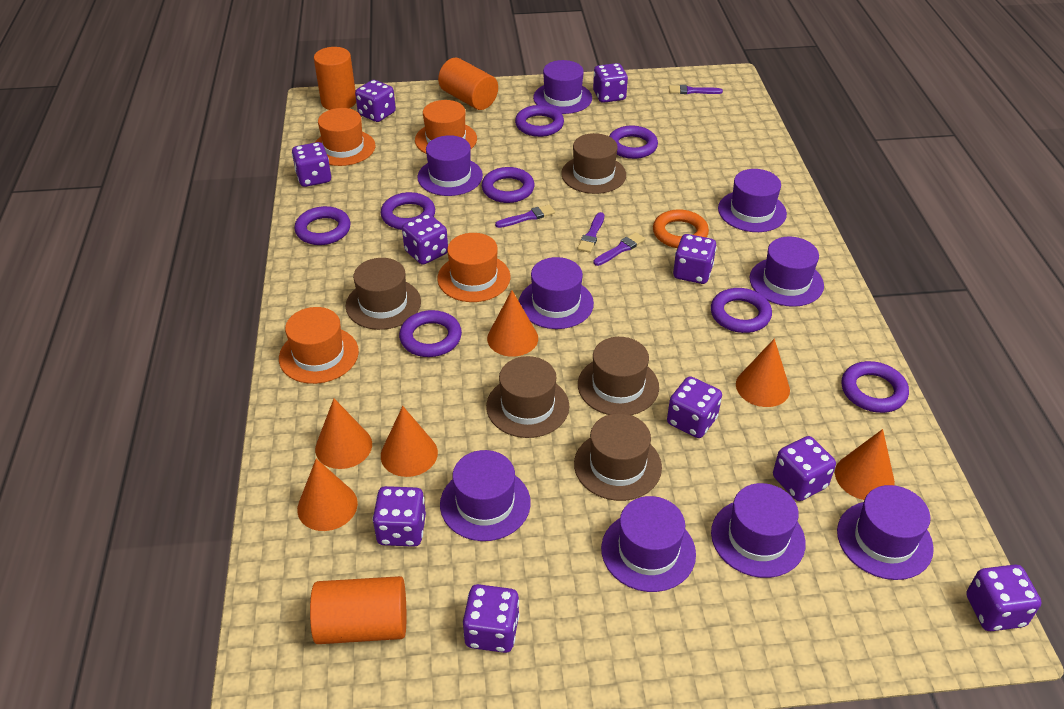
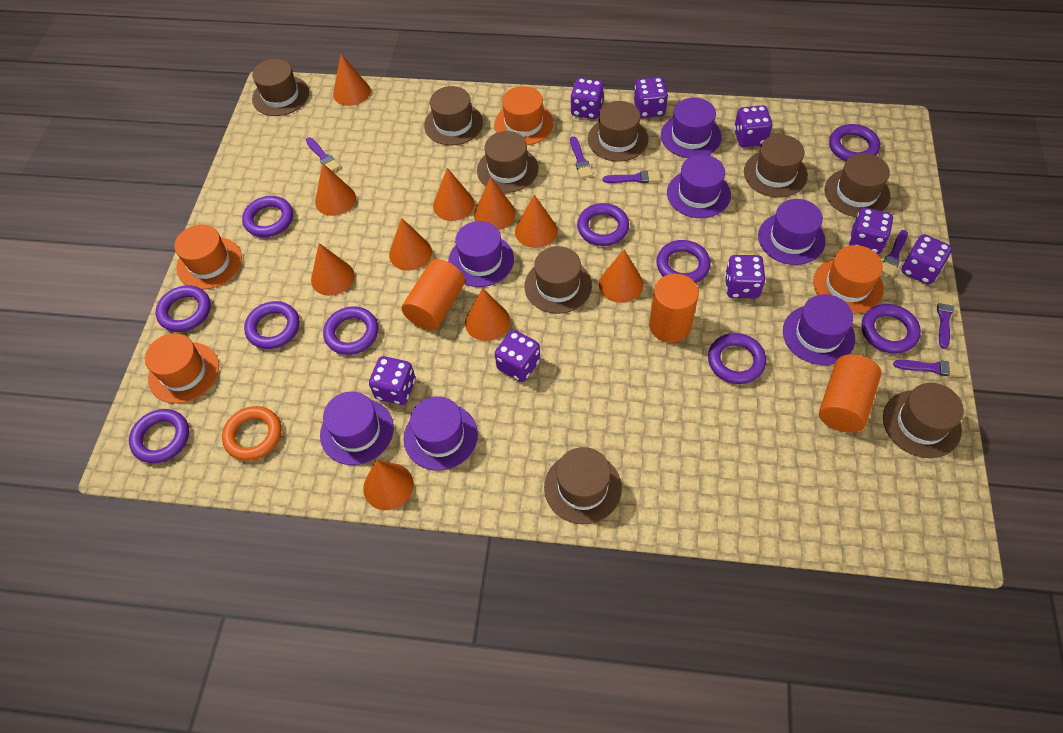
brown hat: 5 -> 9
orange cone: 6 -> 10
purple brush: 4 -> 6
purple dice: 10 -> 8
purple hat: 9 -> 7
purple ring: 8 -> 10

